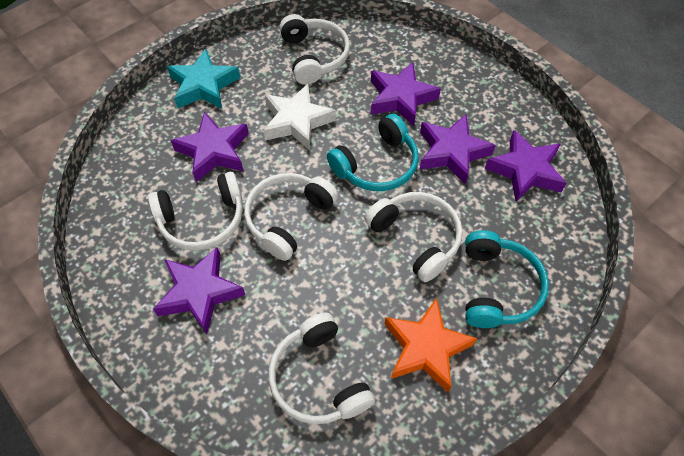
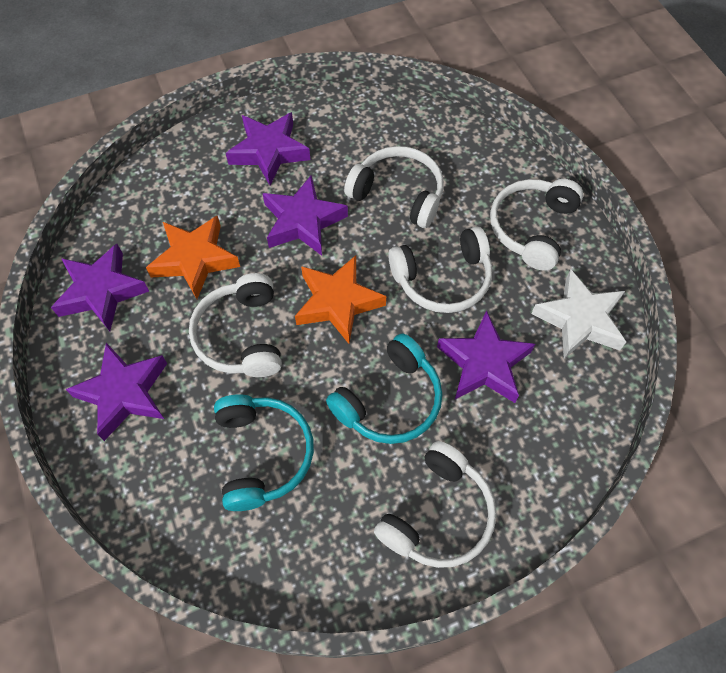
orange star: 1 -> 2
turquoise star: 1 -> 0

